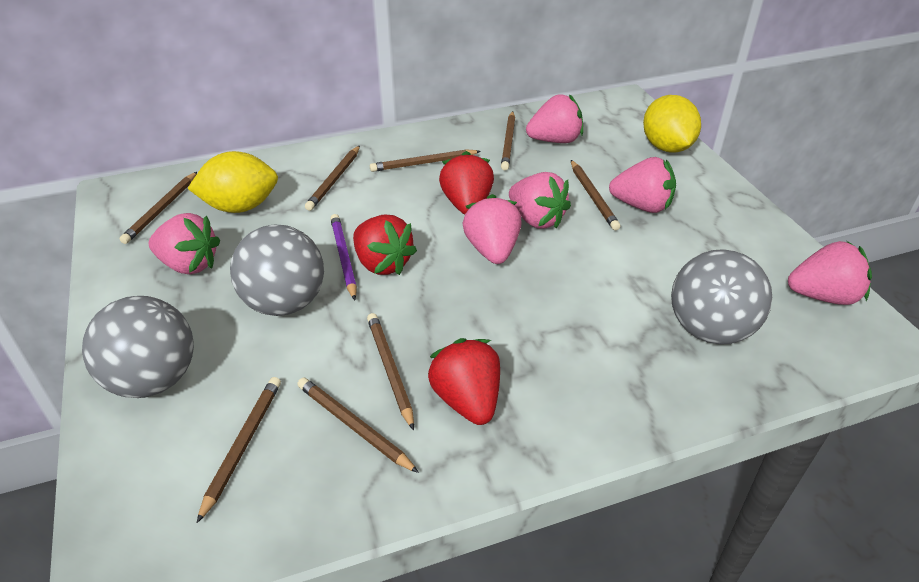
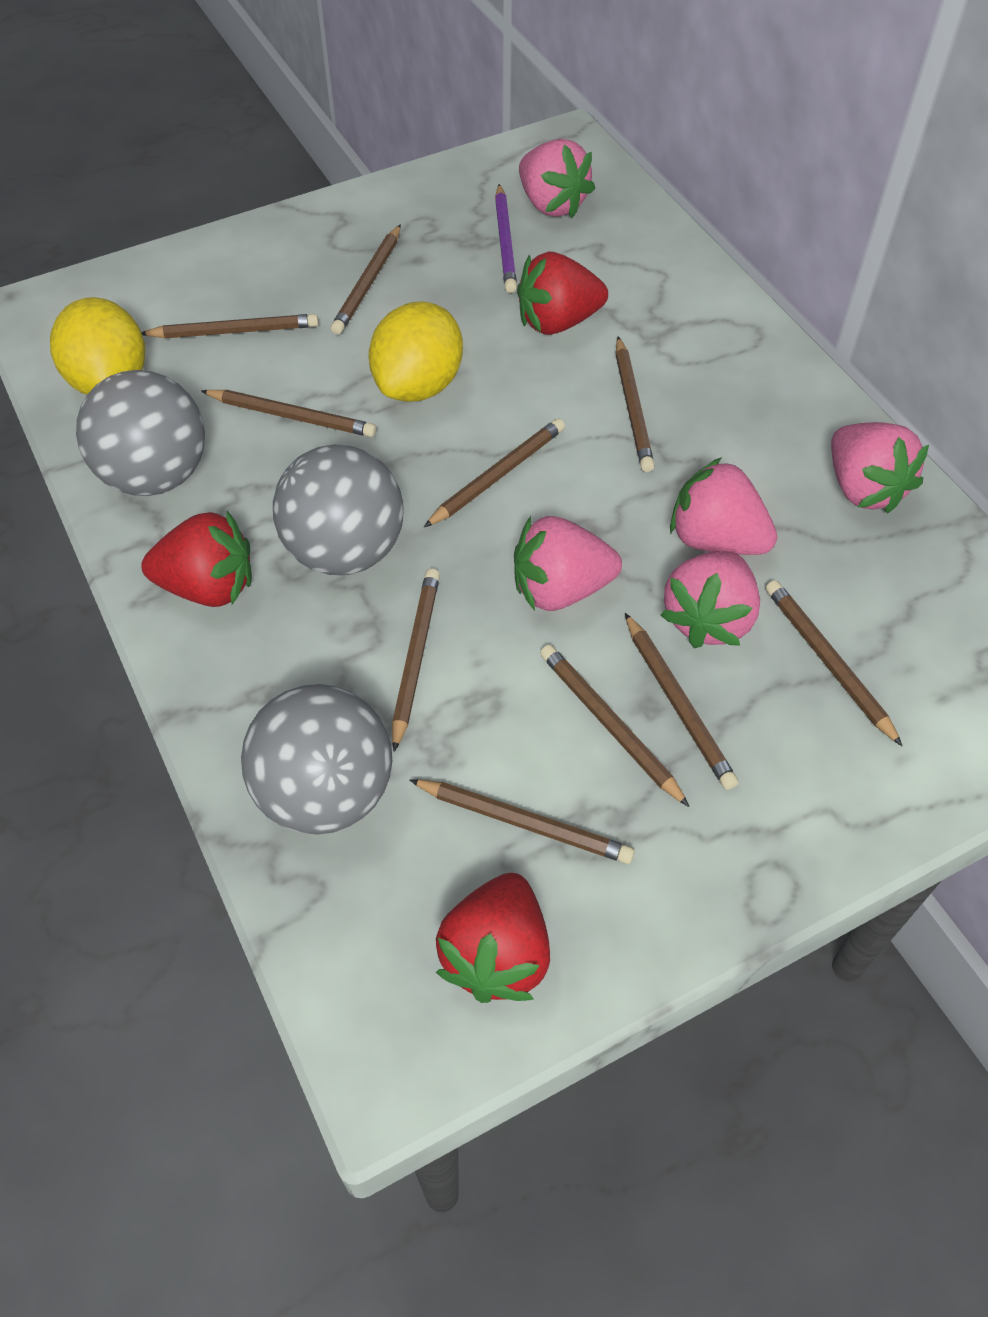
brown pencil: 8 -> 10
pink strawberry: 6 -> 5

